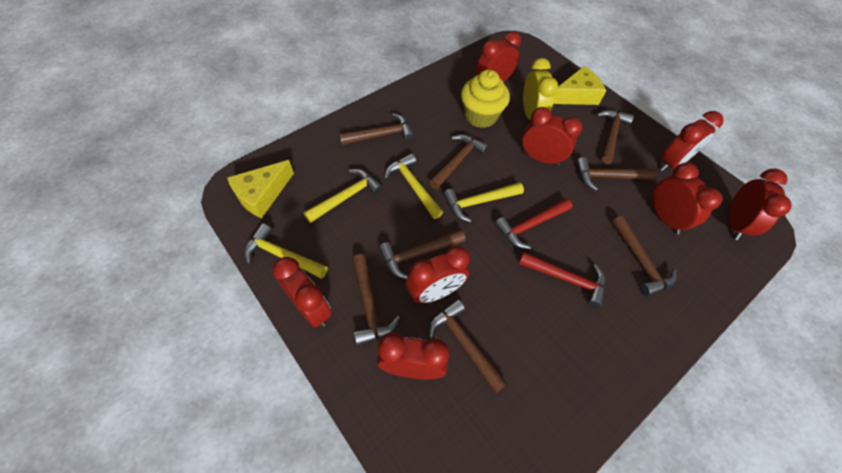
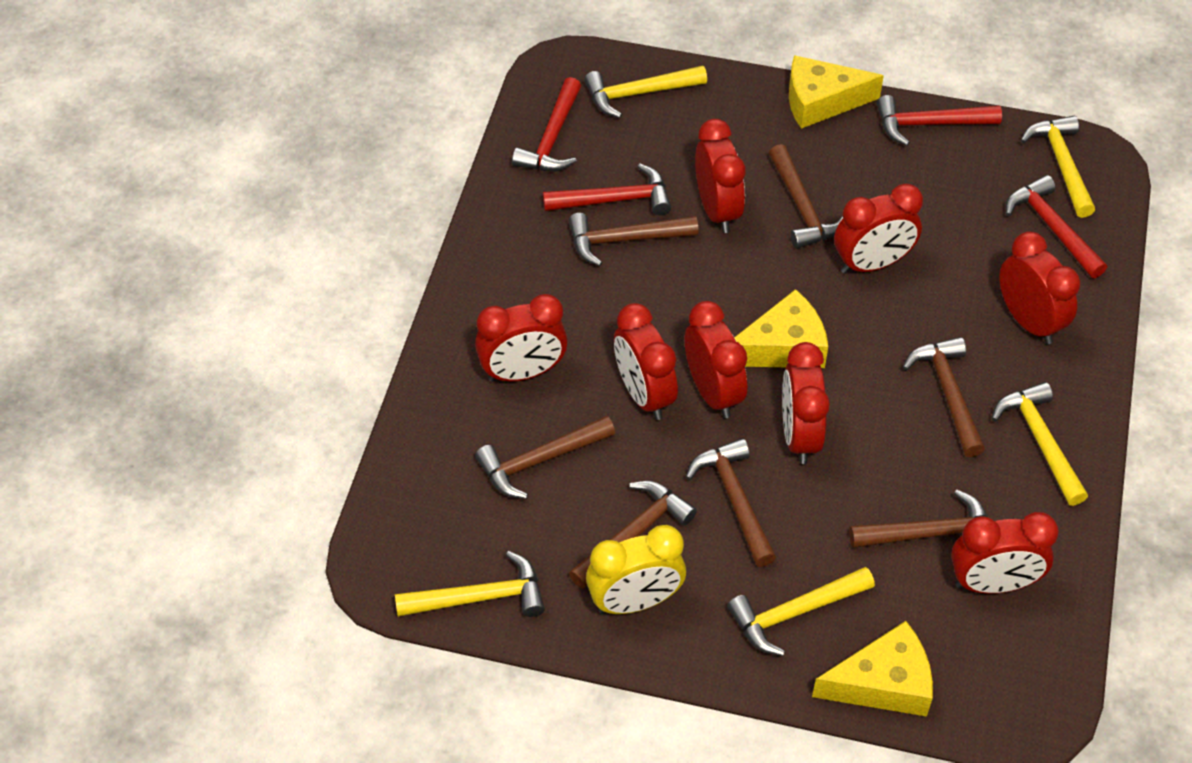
brown hammer: 8 -> 7
red hammer: 2 -> 4
yellow cheese: 2 -> 3
yellow cupcake: 1 -> 0
yellow hammer: 4 -> 5

